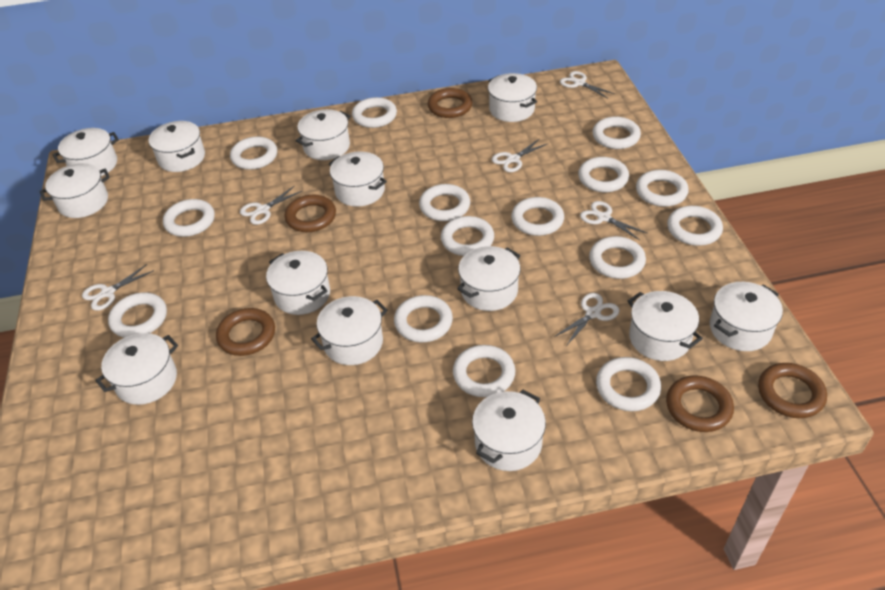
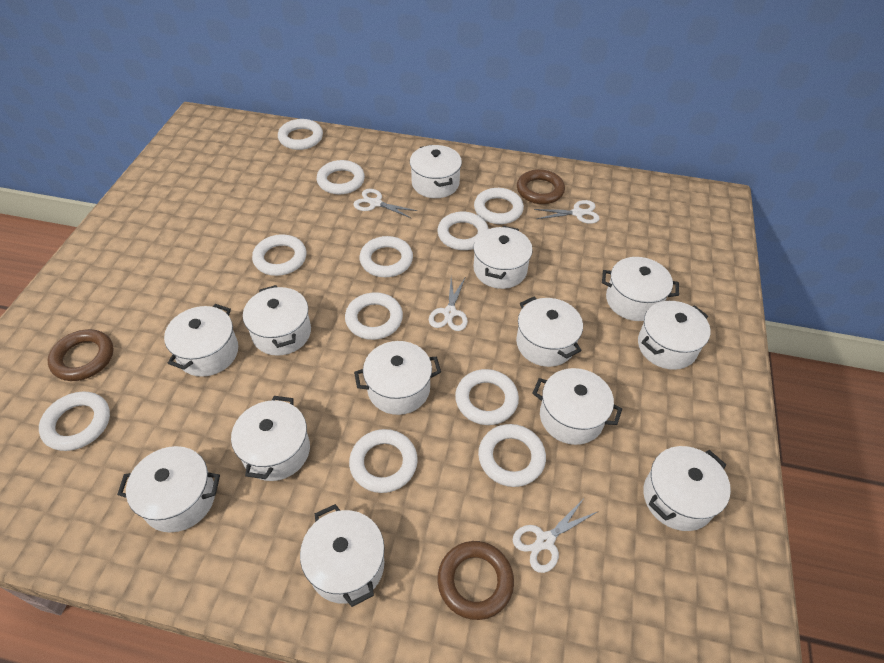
brown ring: 5 -> 3
white ring: 15 -> 11
white scissors: 6 -> 4

